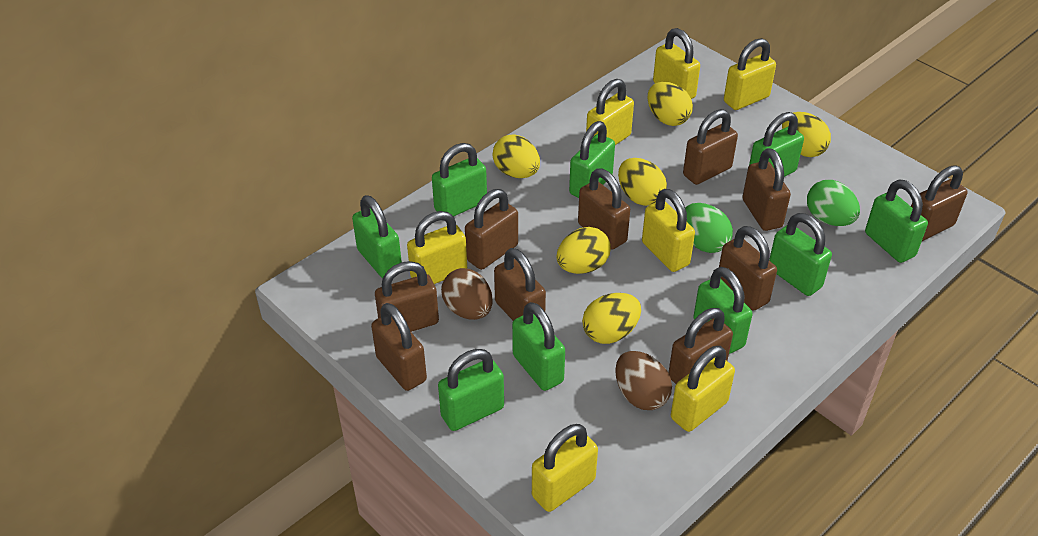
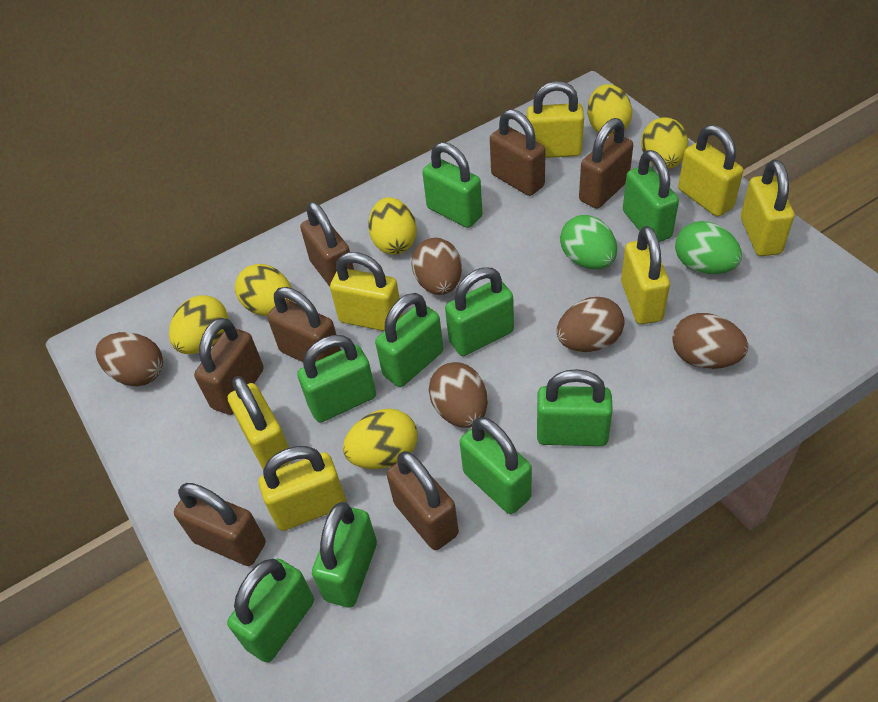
brown egg: 2 -> 5
brown padlock: 10 -> 7

